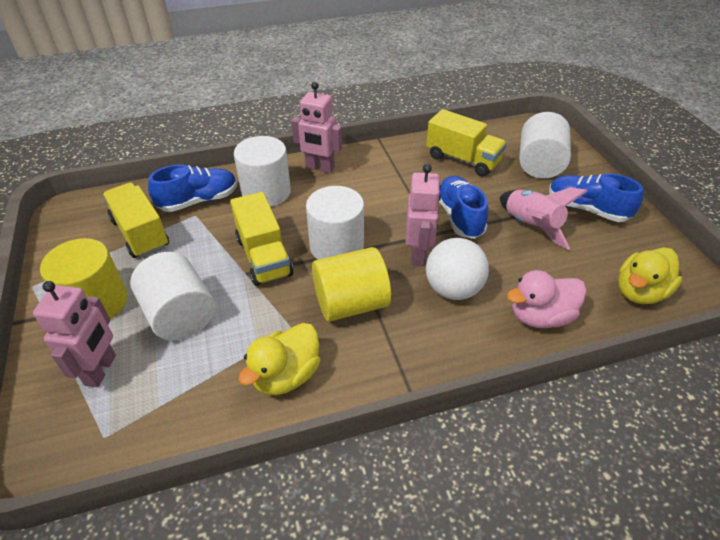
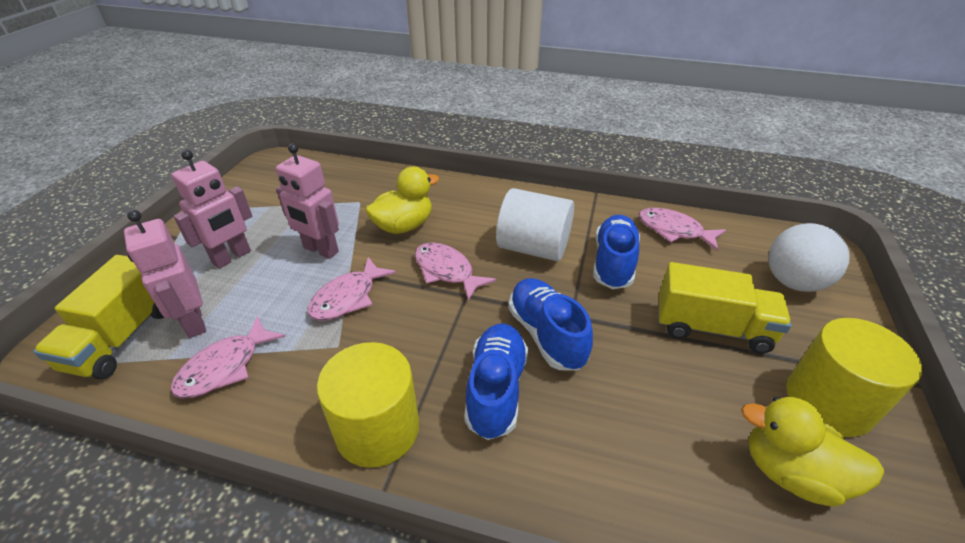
pink duck: 1 -> 0
pink fish: 0 -> 4
pink rocket: 1 -> 0
white cylinder: 4 -> 1
yellow truck: 3 -> 2

